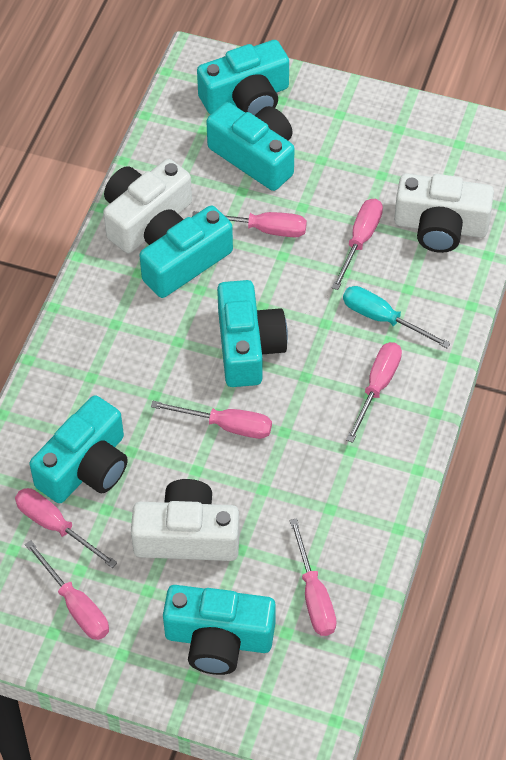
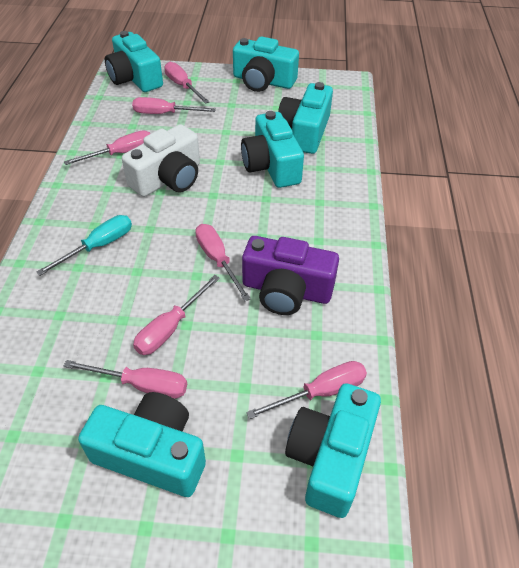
purple camera: 0 -> 1
white camera: 3 -> 1

